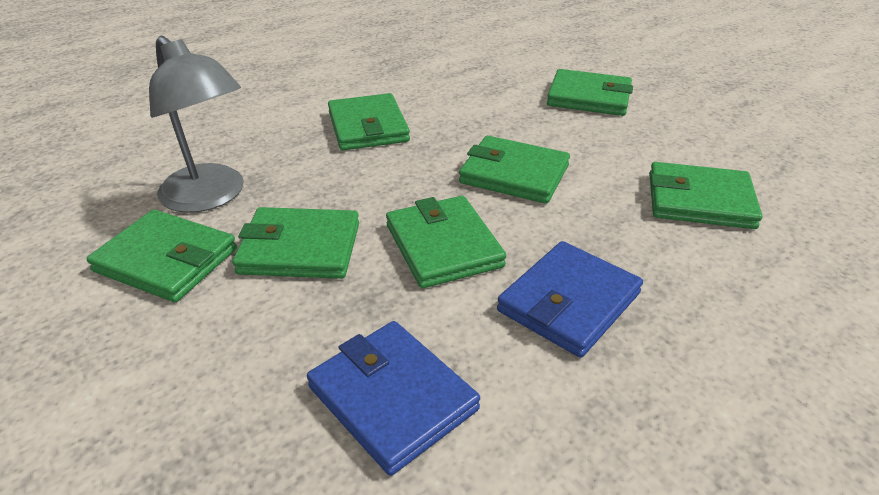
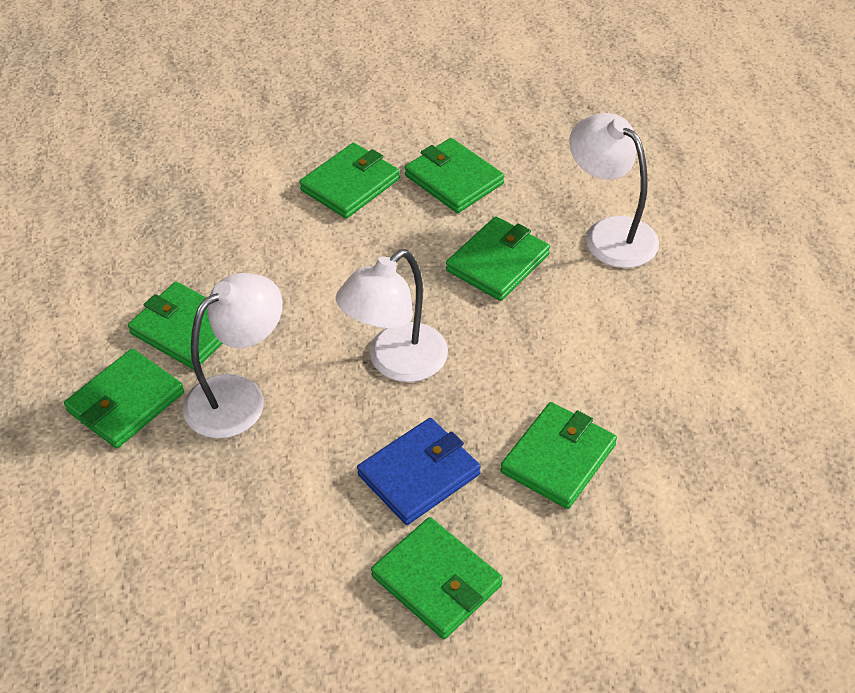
blue wallet: 2 -> 1
grey lamp: 1 -> 0
white lamp: 0 -> 3

